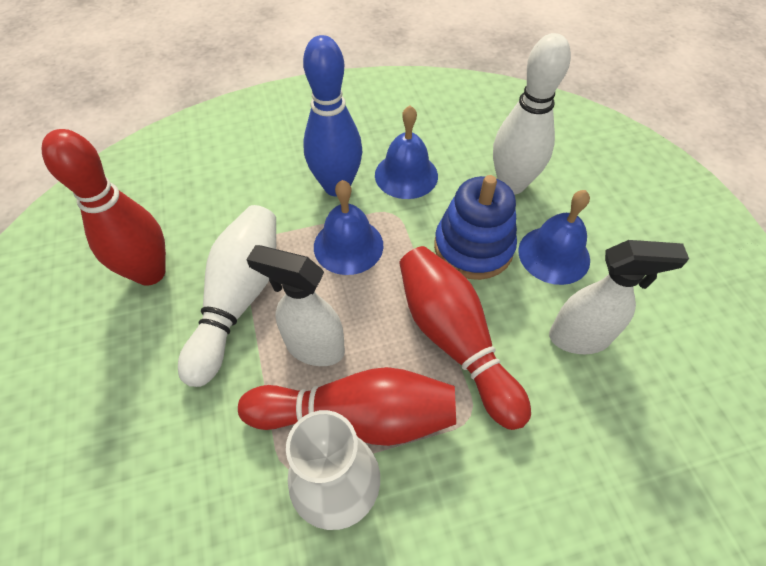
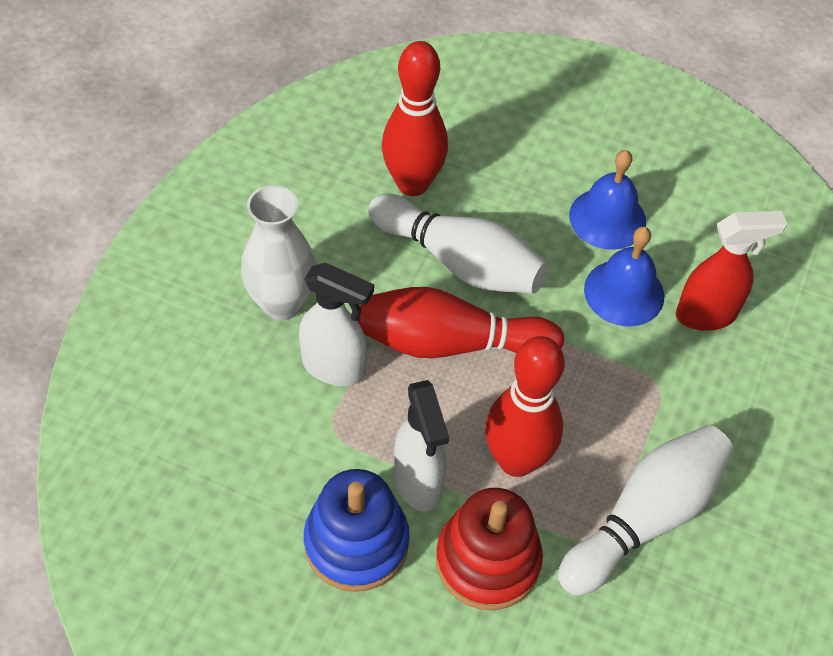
blue bell: 3 -> 2
blue bowling pin: 1 -> 0
red spray bottle: 0 -> 1
red stacking toy: 0 -> 1

